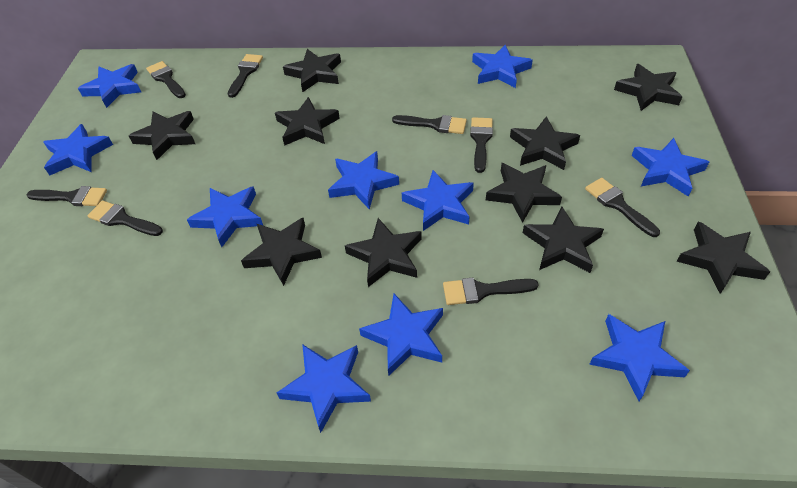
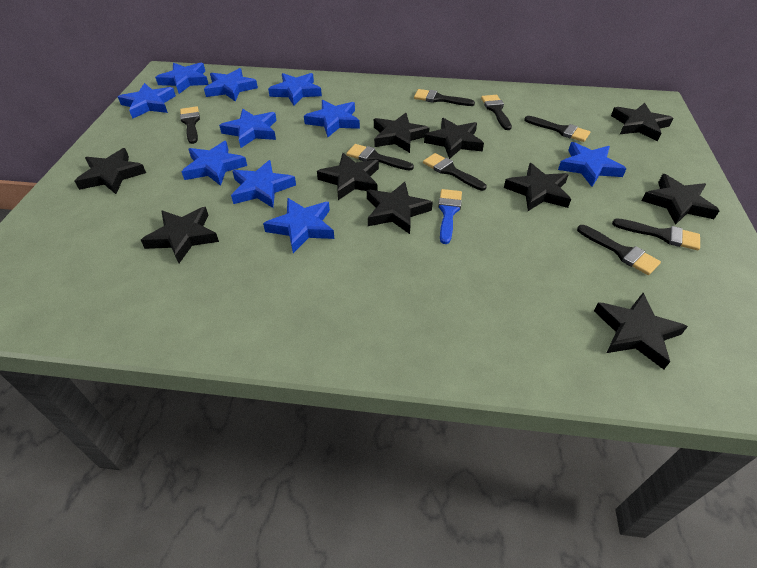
blue brush: 0 -> 1

